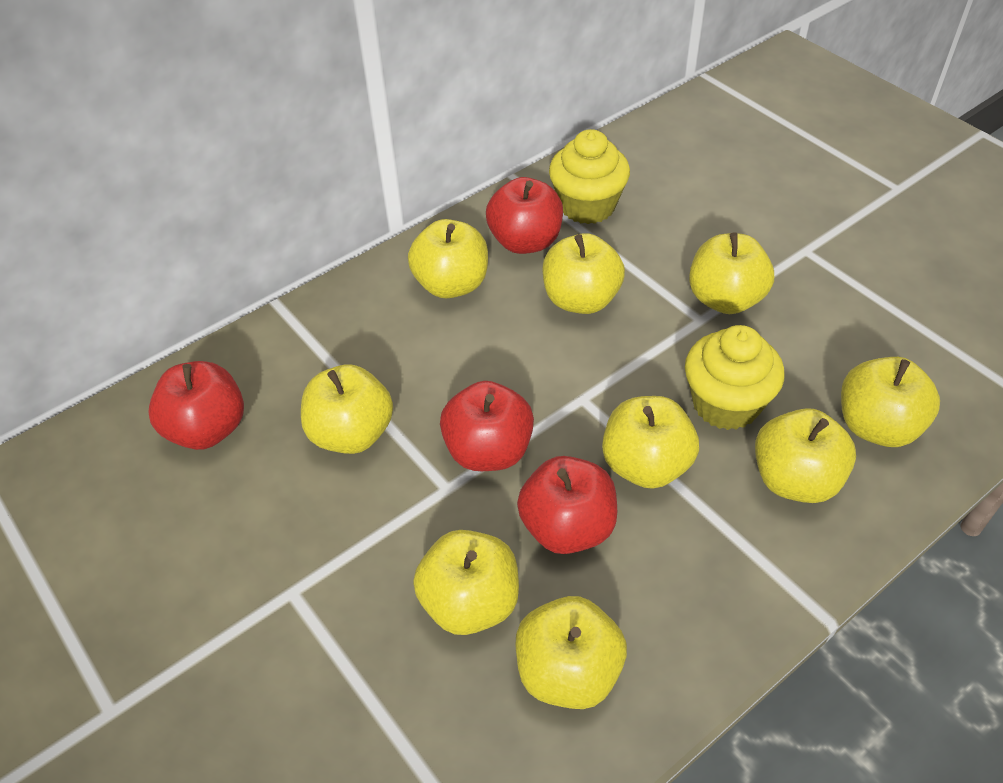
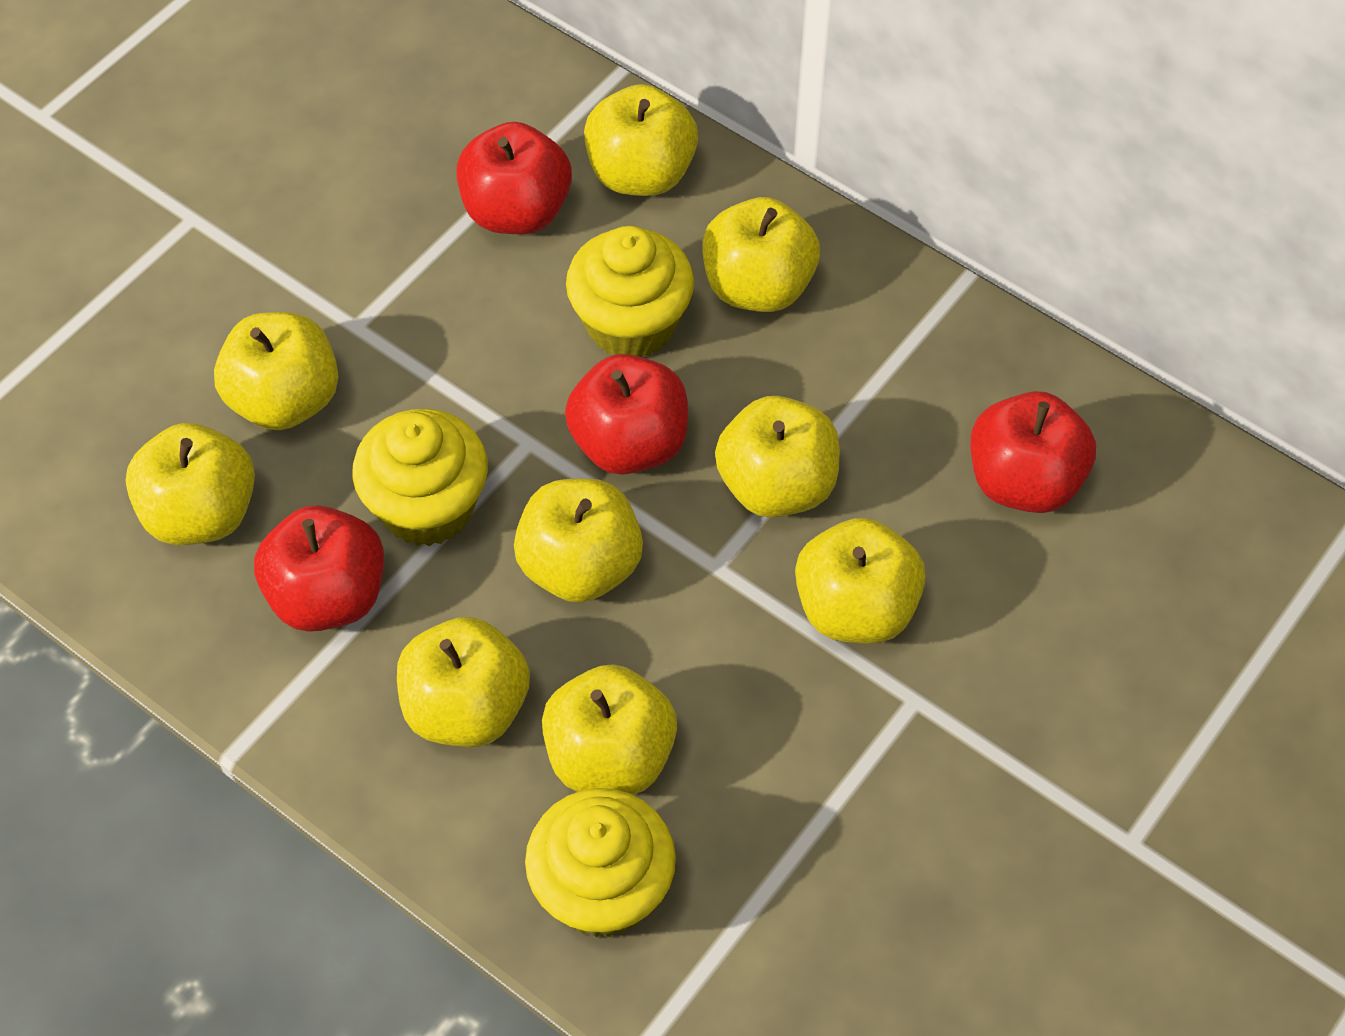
yellow cupcake: 2 -> 3

